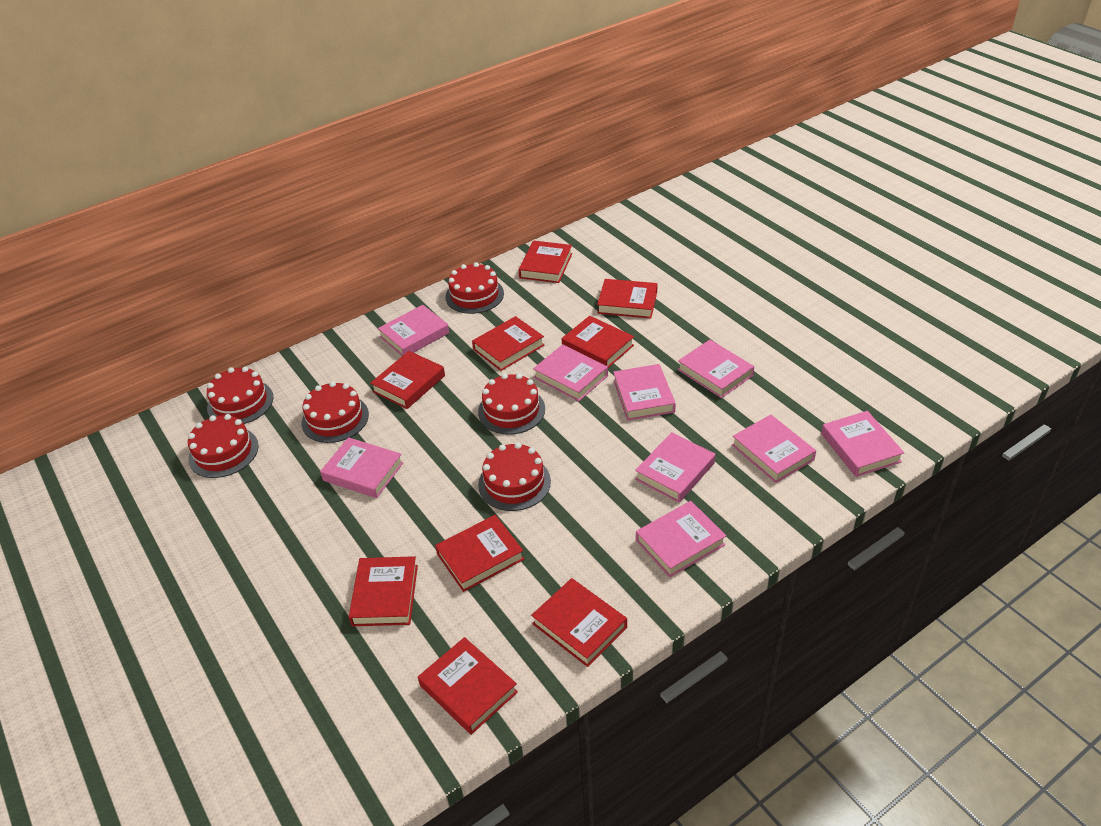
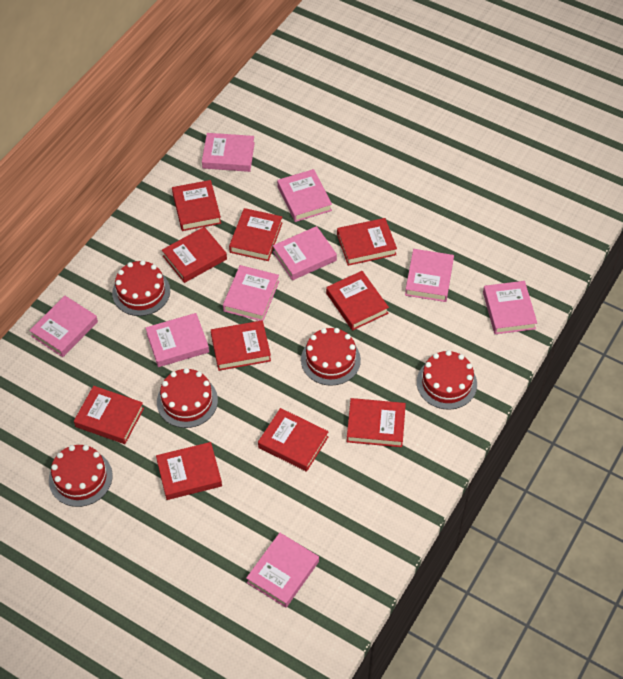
red book: 9 -> 10
red cake: 6 -> 5

